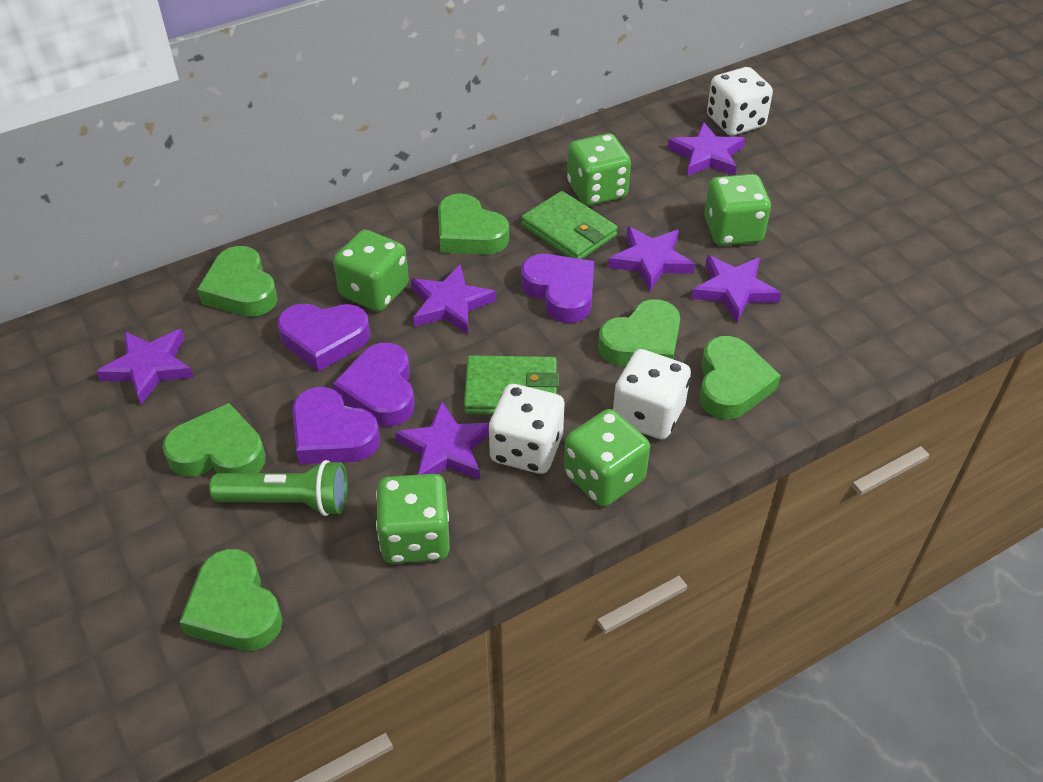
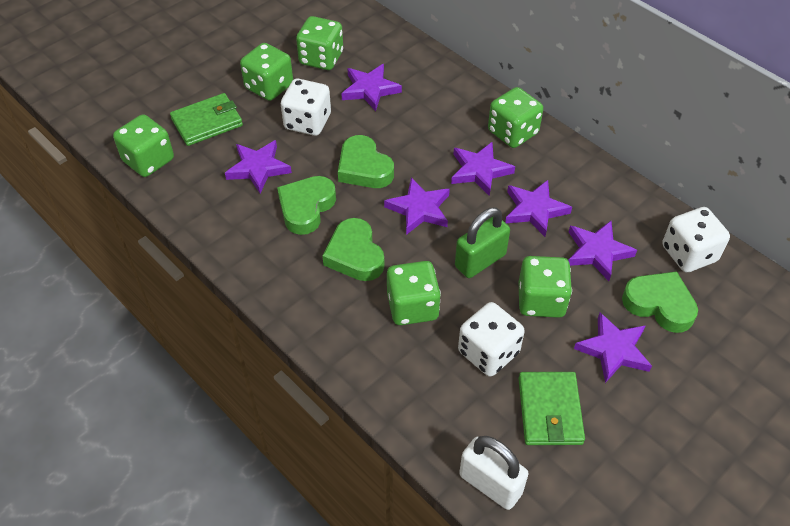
green dice: 5 -> 6
green flashlight: 1 -> 0
green heart: 6 -> 4
green padlock: 0 -> 1
purple heart: 4 -> 0
purple star: 6 -> 7
white padlock: 0 -> 1

